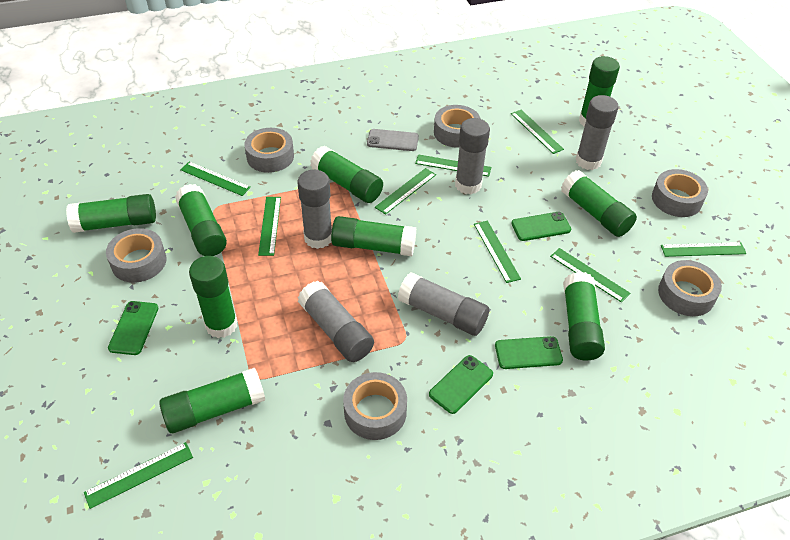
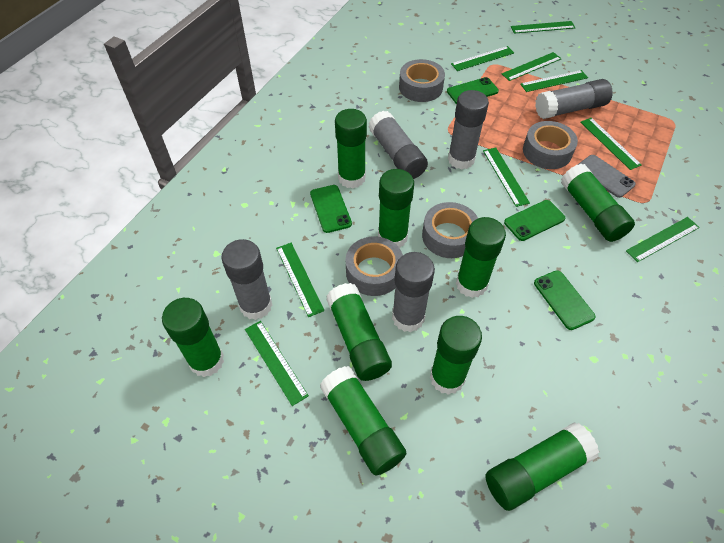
grey tape: 6 -> 4

